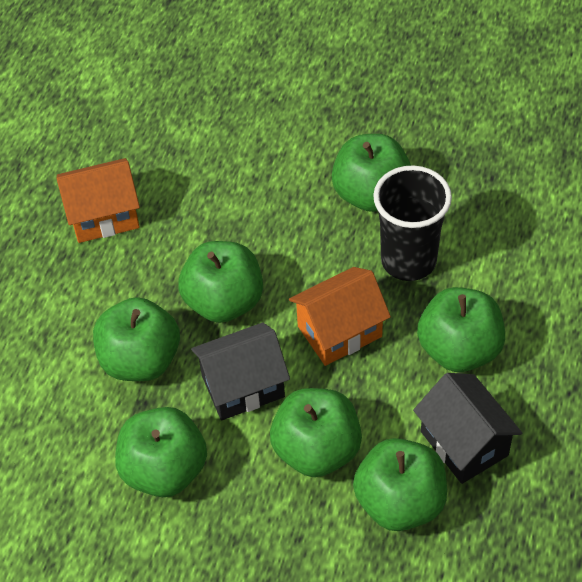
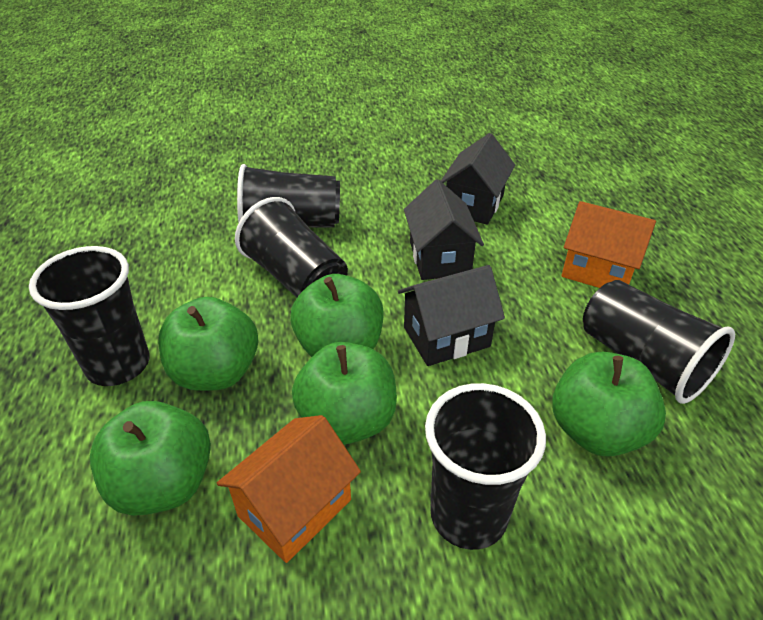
black cup: 1 -> 5
black house: 2 -> 3
green apple: 7 -> 5

